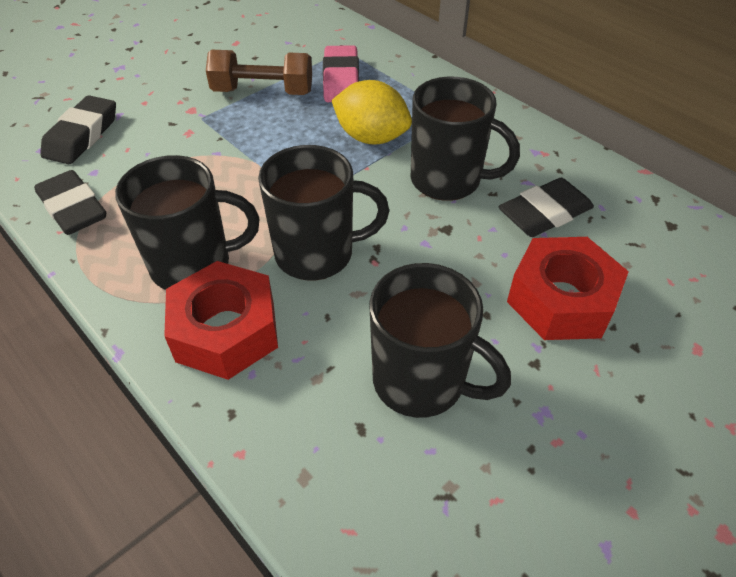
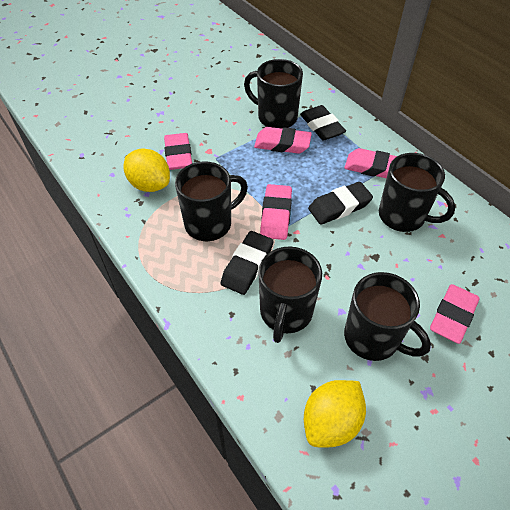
black mug: 4 -> 5
brown dumbbell: 1 -> 0
pink eraser: 1 -> 5
red nut: 2 -> 0
yellow lemon: 1 -> 2

